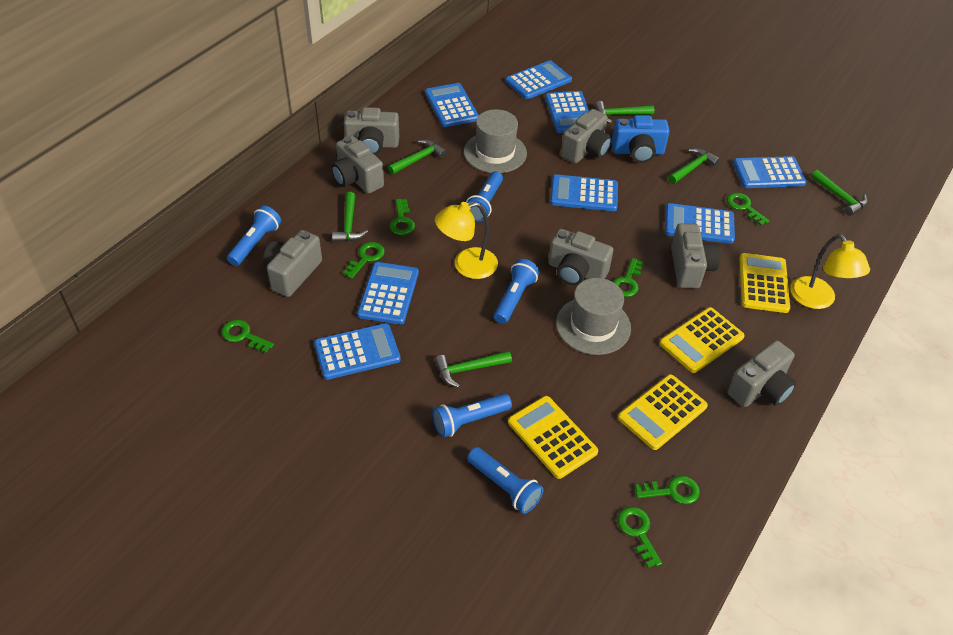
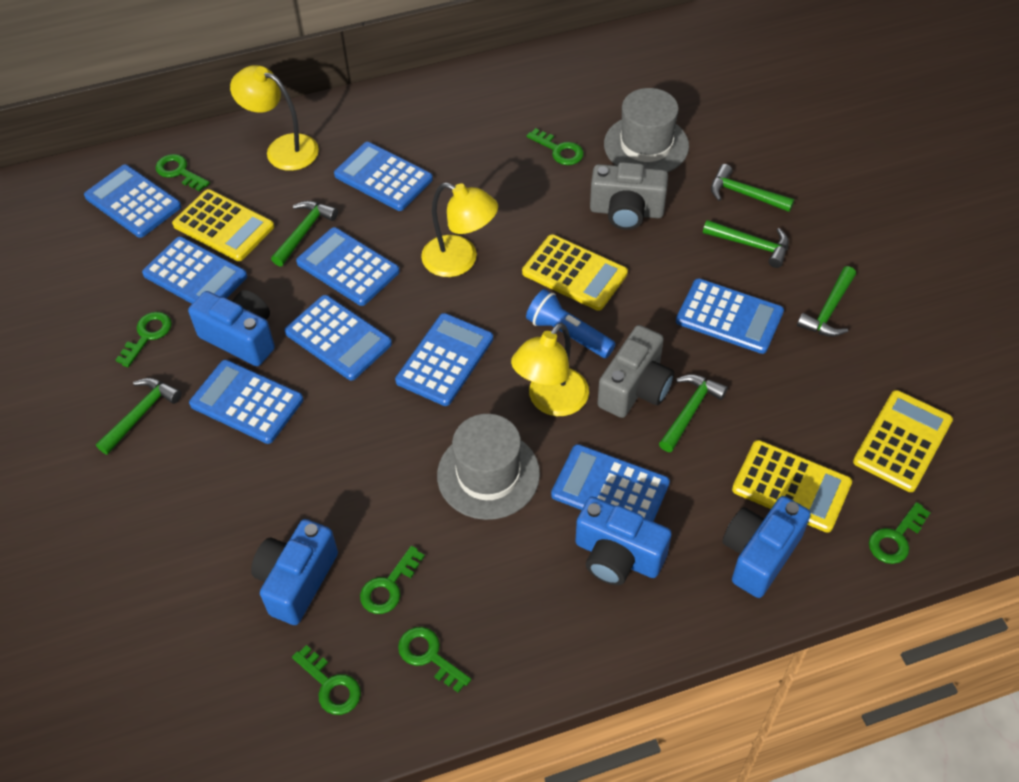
blue calculator: 8 -> 9
blue camera: 1 -> 4
blue flashlight: 5 -> 1
grey camera: 7 -> 2
yellow lamp: 2 -> 3

